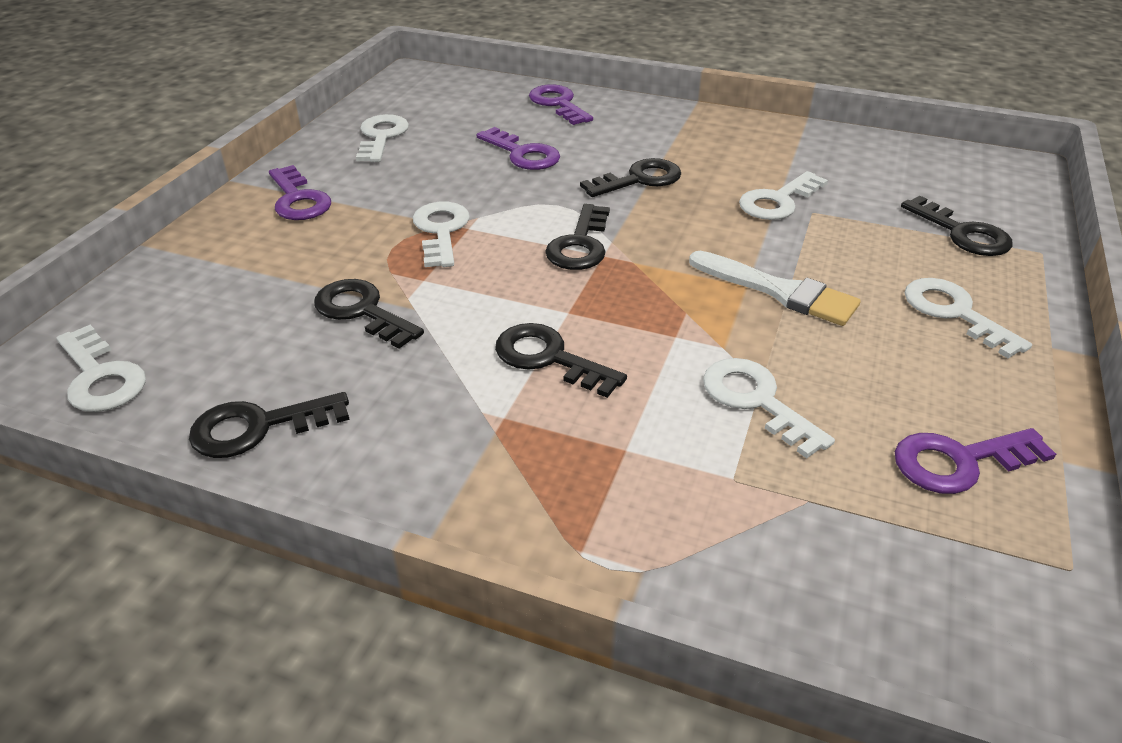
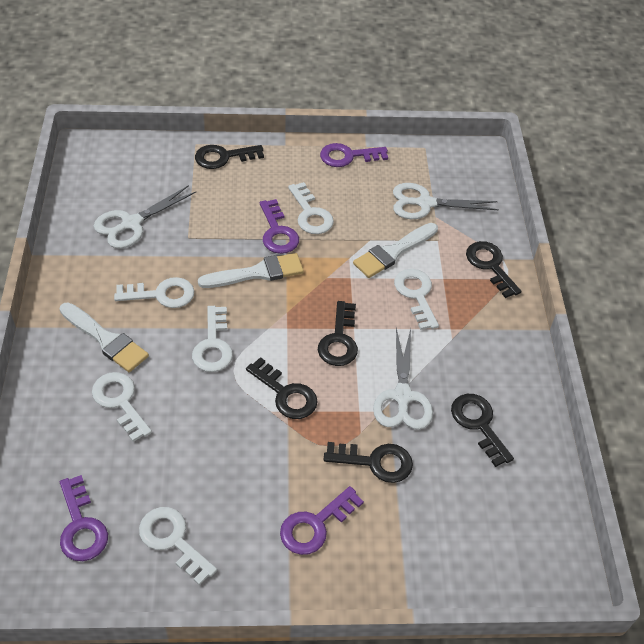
white brush: 1 -> 3
white scissors: 0 -> 3

